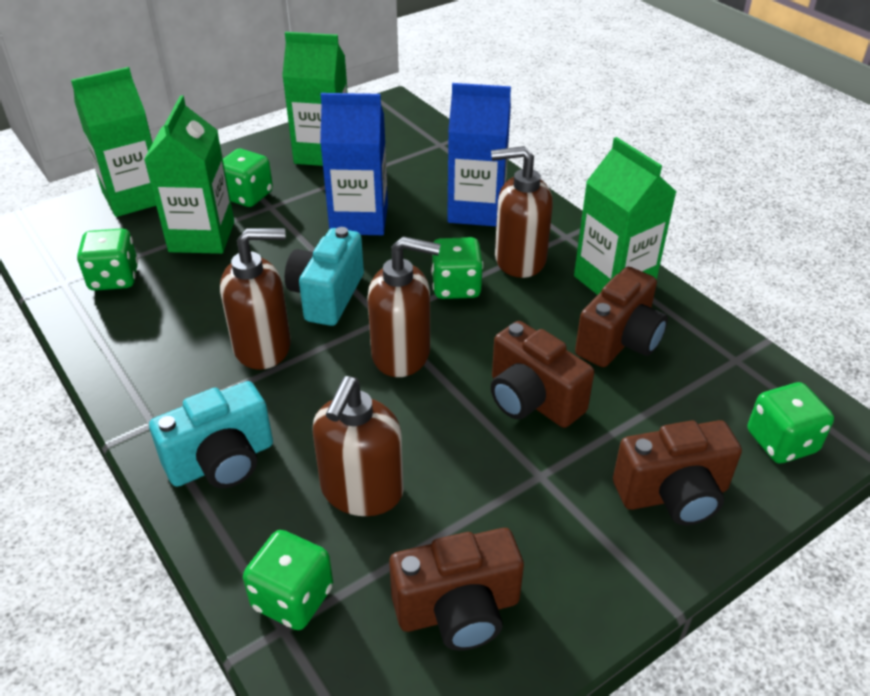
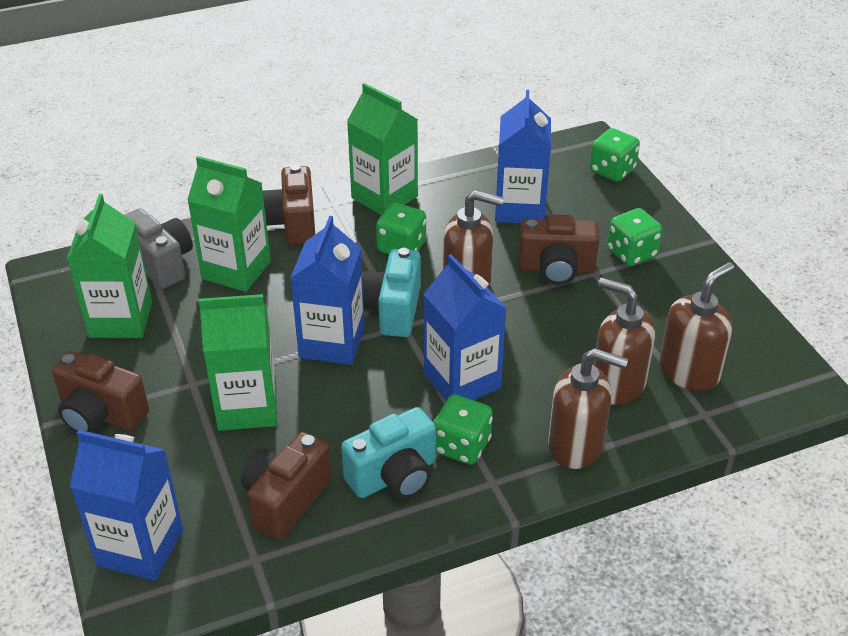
blue carton: 2 -> 4
green dice: 5 -> 4
grey camera: 0 -> 1

